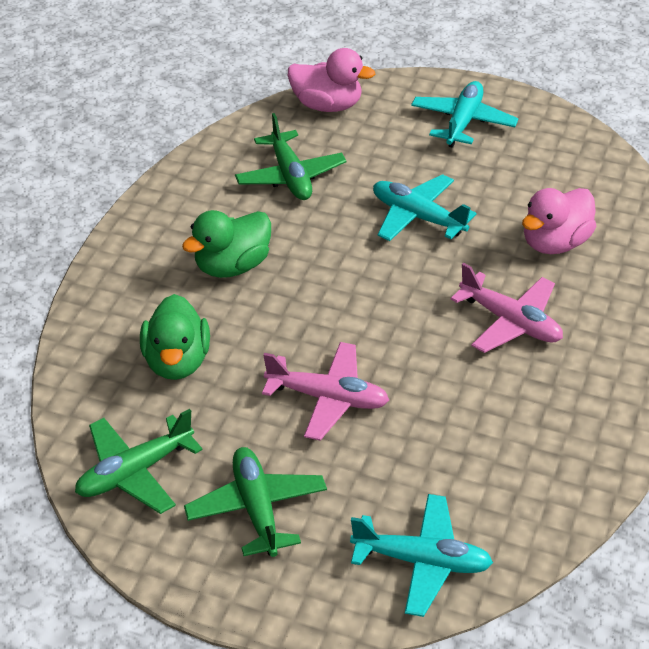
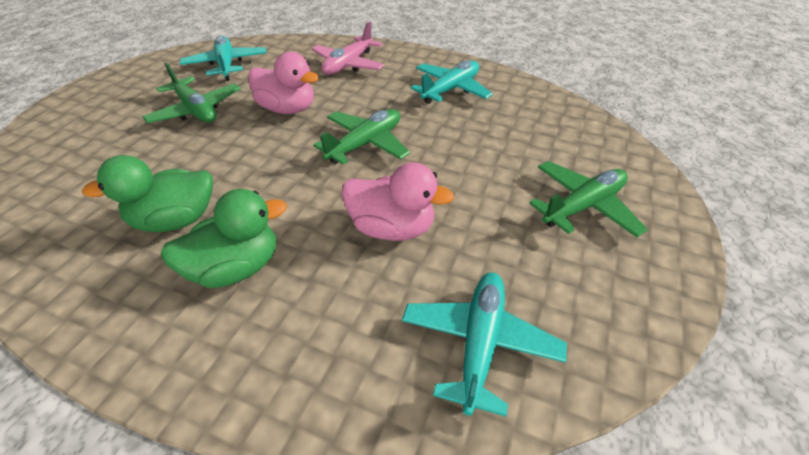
pink plane: 2 -> 1

